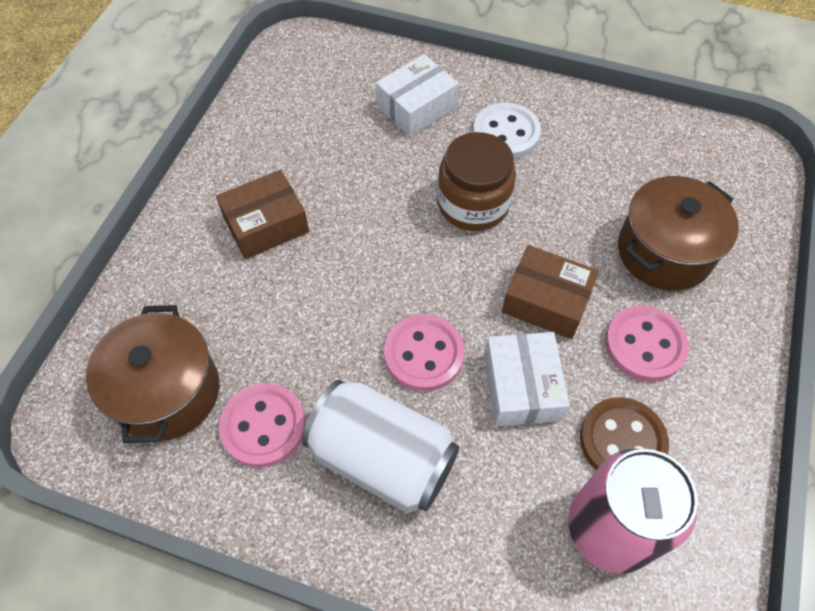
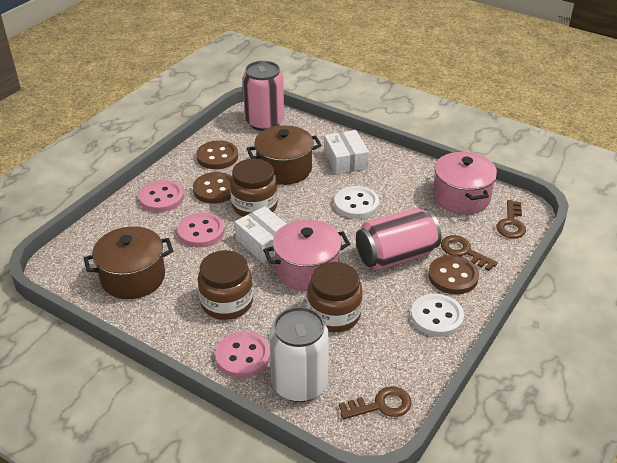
brown box: 2 -> 0
brown button: 1 -> 3
brown jar: 1 -> 3
brown key: 0 -> 3
pink can: 1 -> 2
pink pot: 0 -> 2
white button: 1 -> 2

